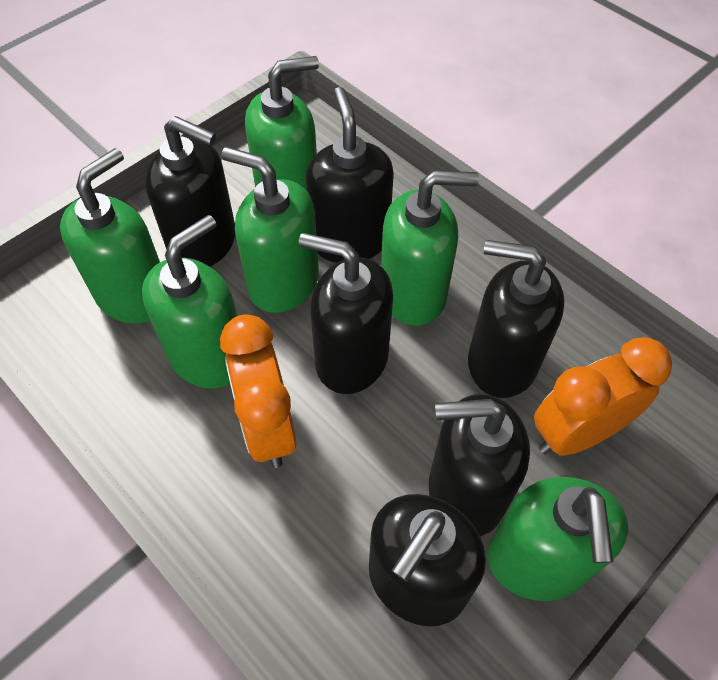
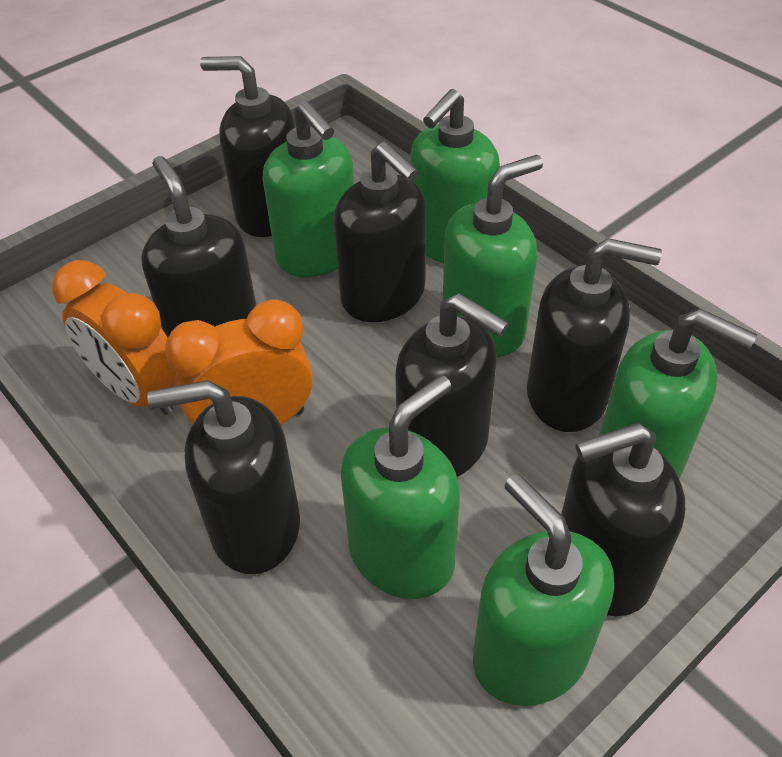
black soap dispenser: 6 -> 7

